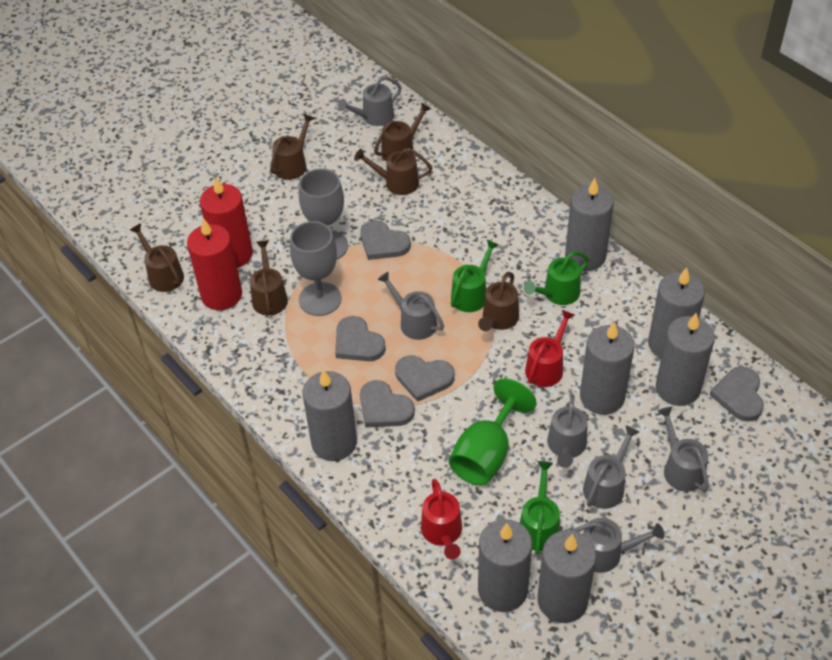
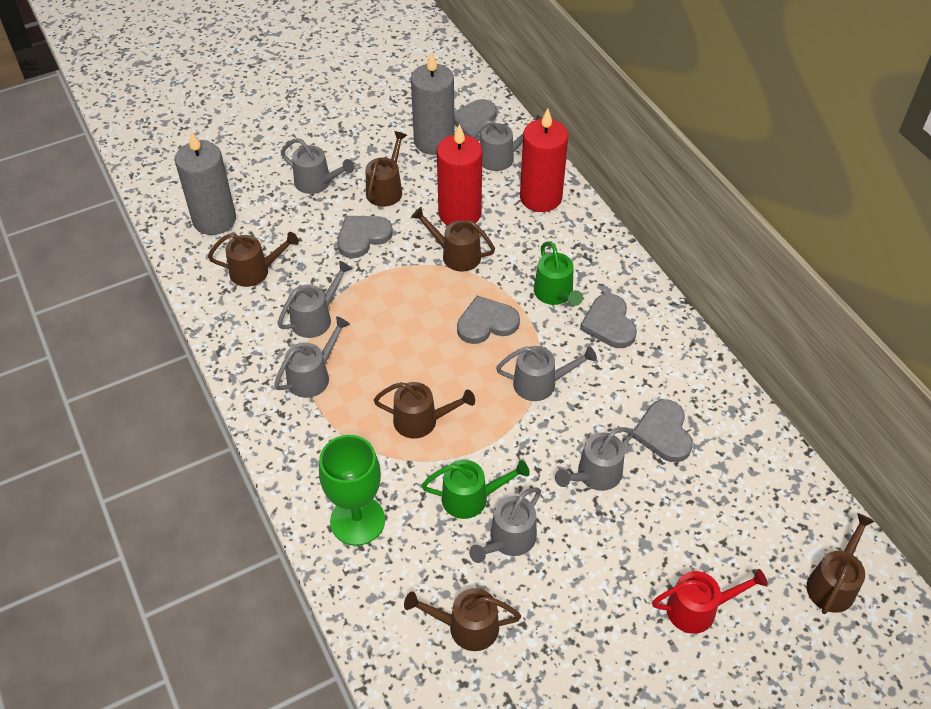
green watering can: 3 -> 2
grey candle: 7 -> 2
grey goblet: 2 -> 0
grey watering can: 6 -> 7
red watering can: 2 -> 1

